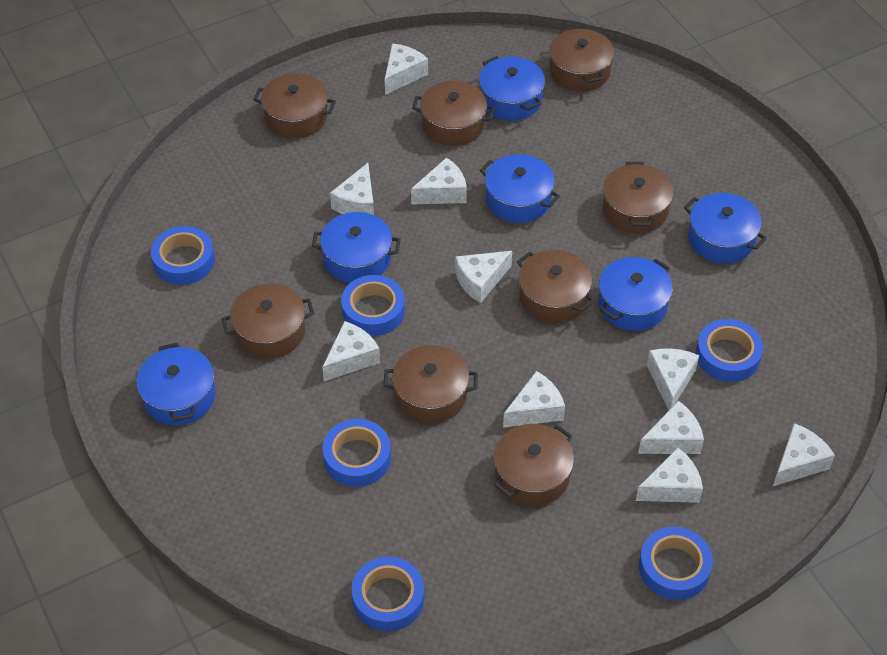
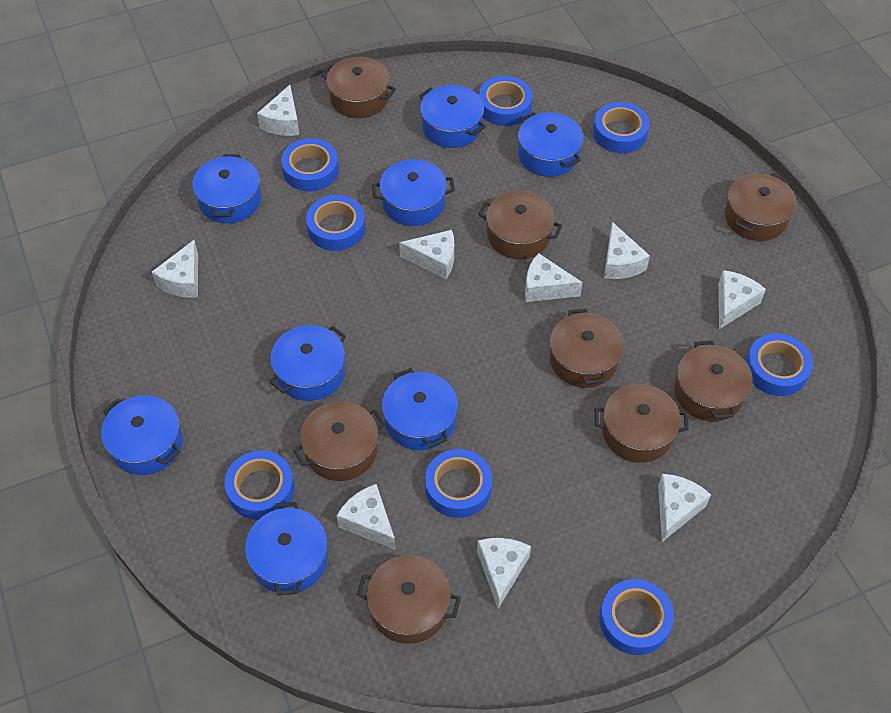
blue pot: 6 -> 8
blue tape: 6 -> 8
white cheese: 10 -> 9

